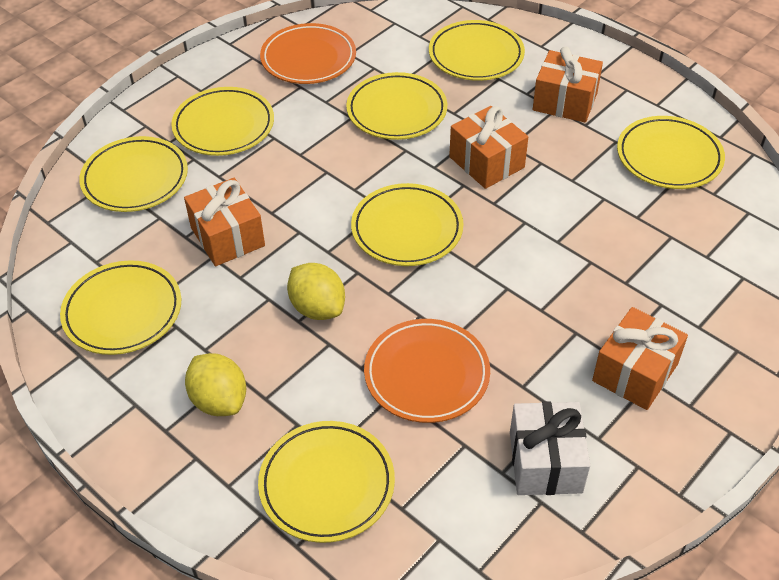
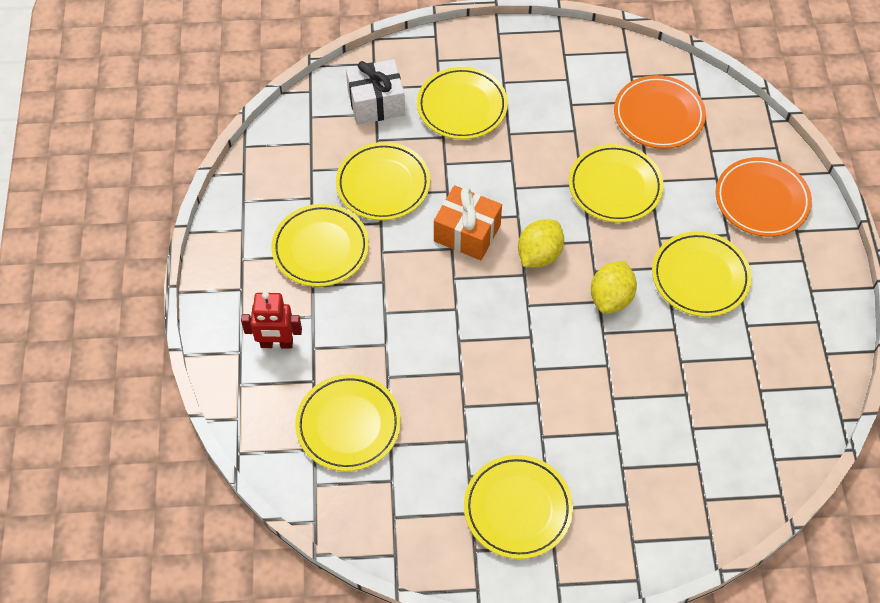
orange gift: 4 -> 1
red robot: 0 -> 1
yellow plate: 8 -> 7

